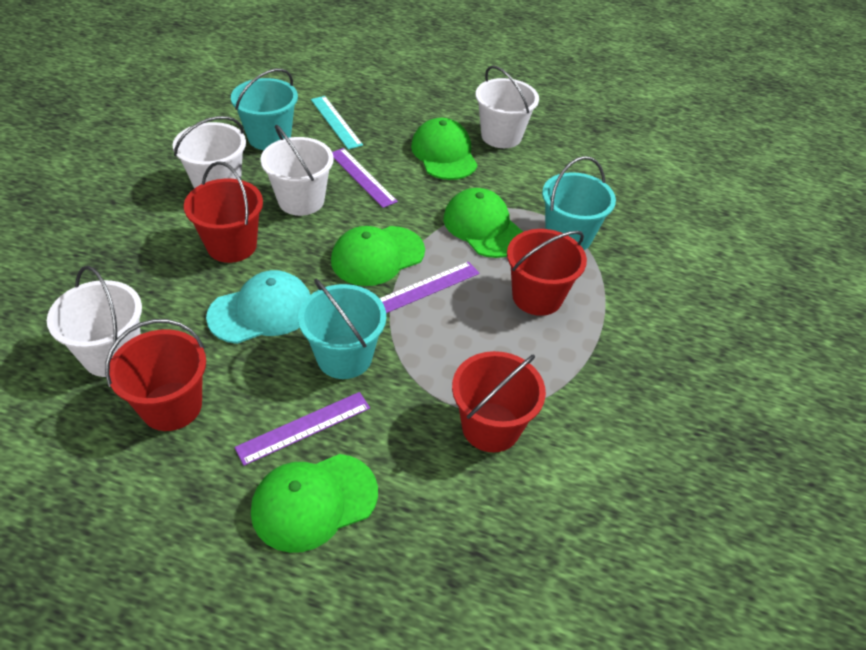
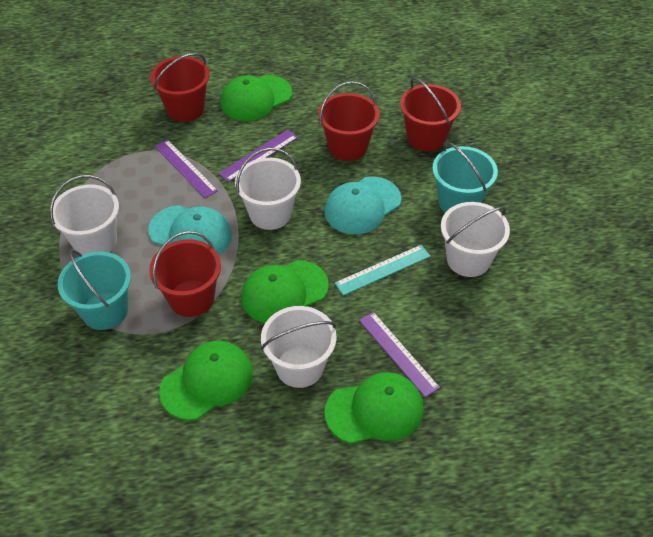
turquoise bucket: 3 -> 2
turquoise cap: 1 -> 2

